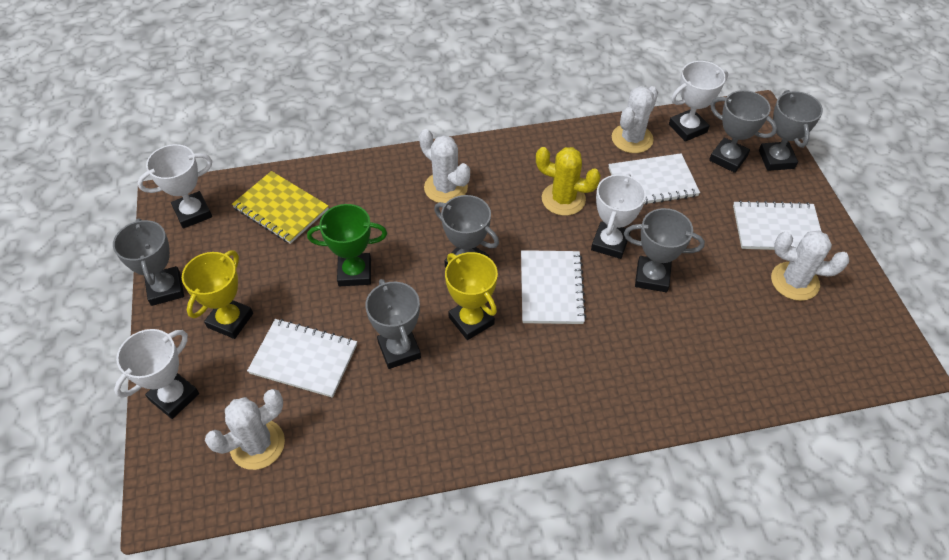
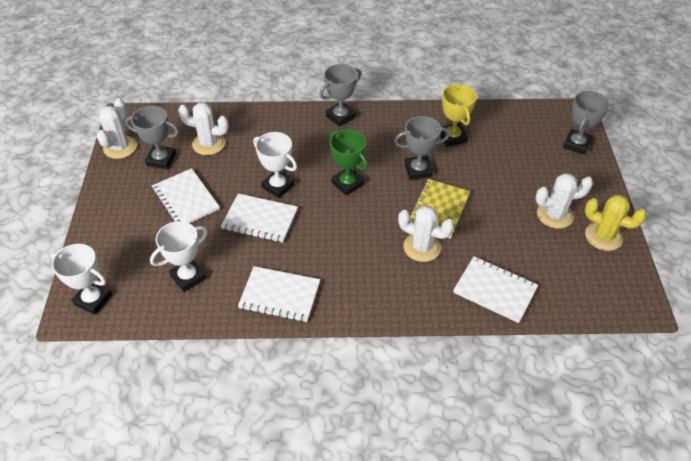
grey trophy: 6 -> 4
white trophy: 4 -> 3
yellow trophy: 2 -> 1

